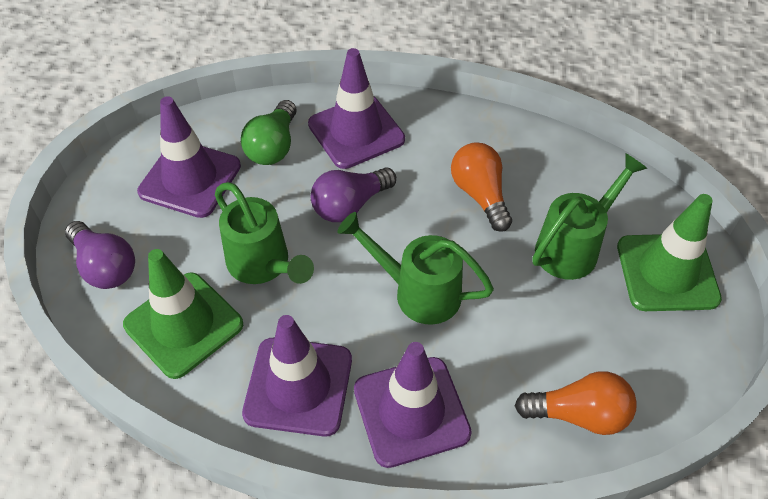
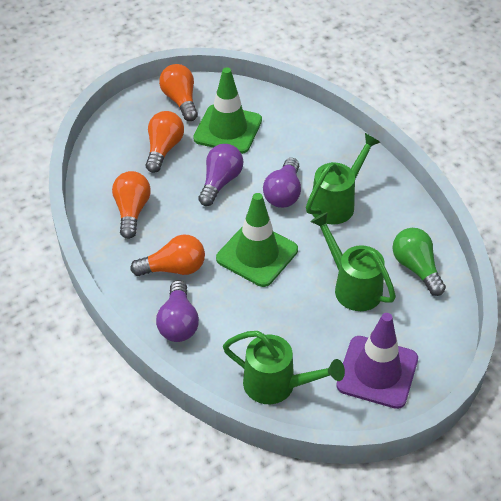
orange light bulb: 2 -> 4
purple light bulb: 2 -> 3
purple traffic cone: 4 -> 1

